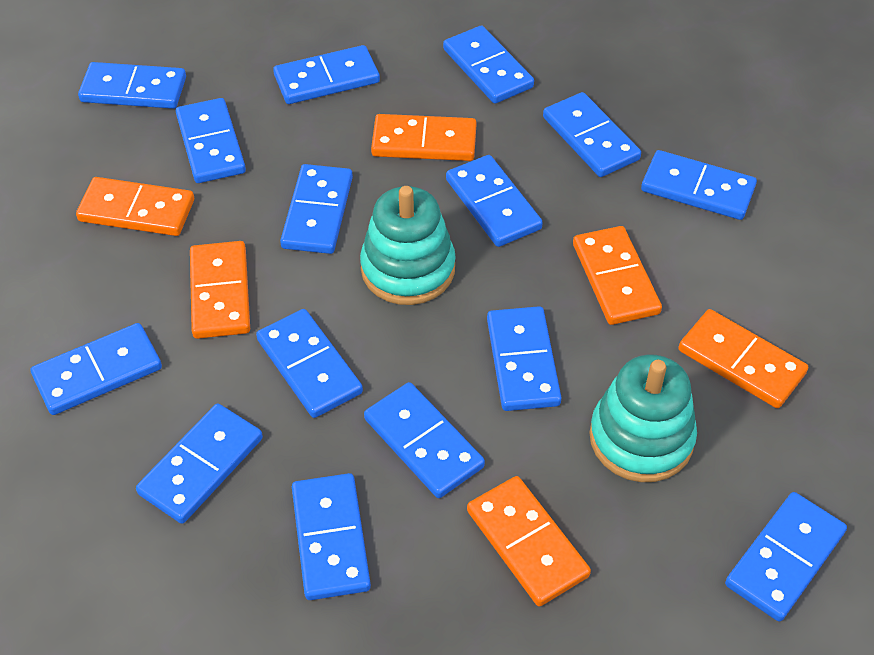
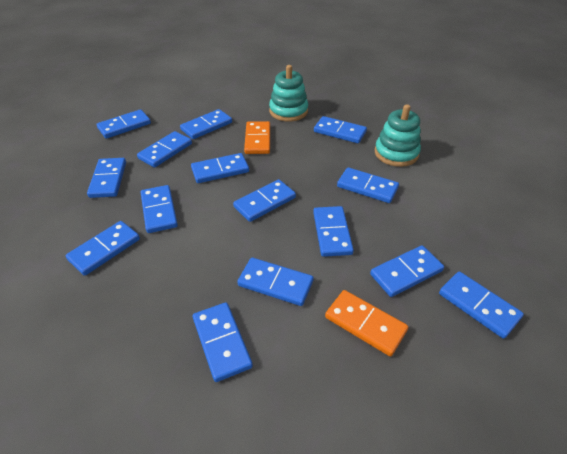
orange domino: 6 -> 2

